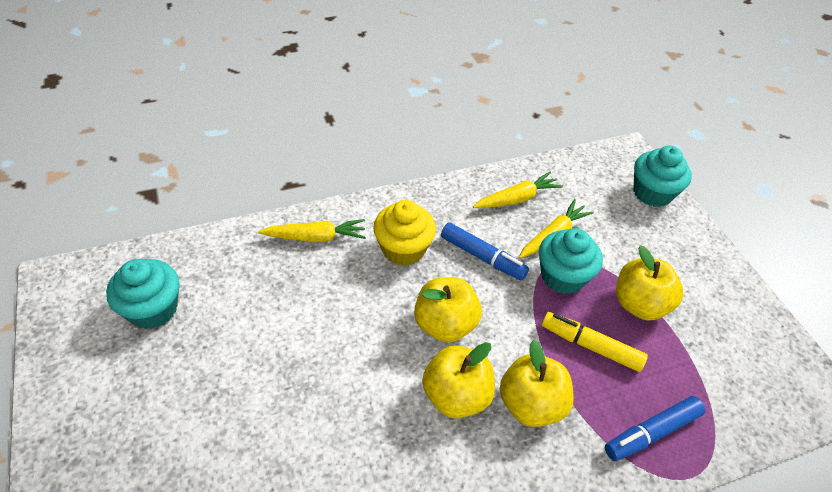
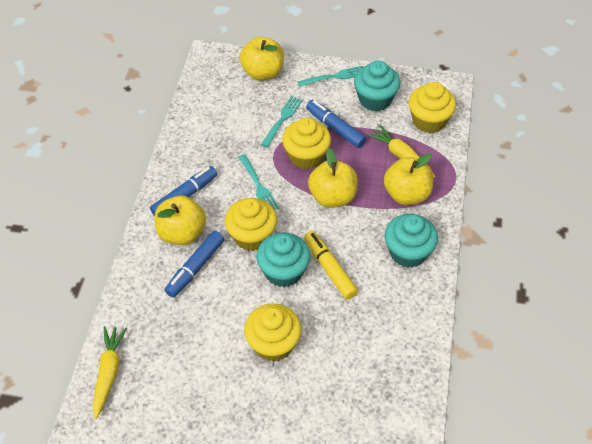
blue marker: 2 -> 3
turquoise fork: 0 -> 3
yellow carrot: 3 -> 2
yellow cupcake: 1 -> 4

